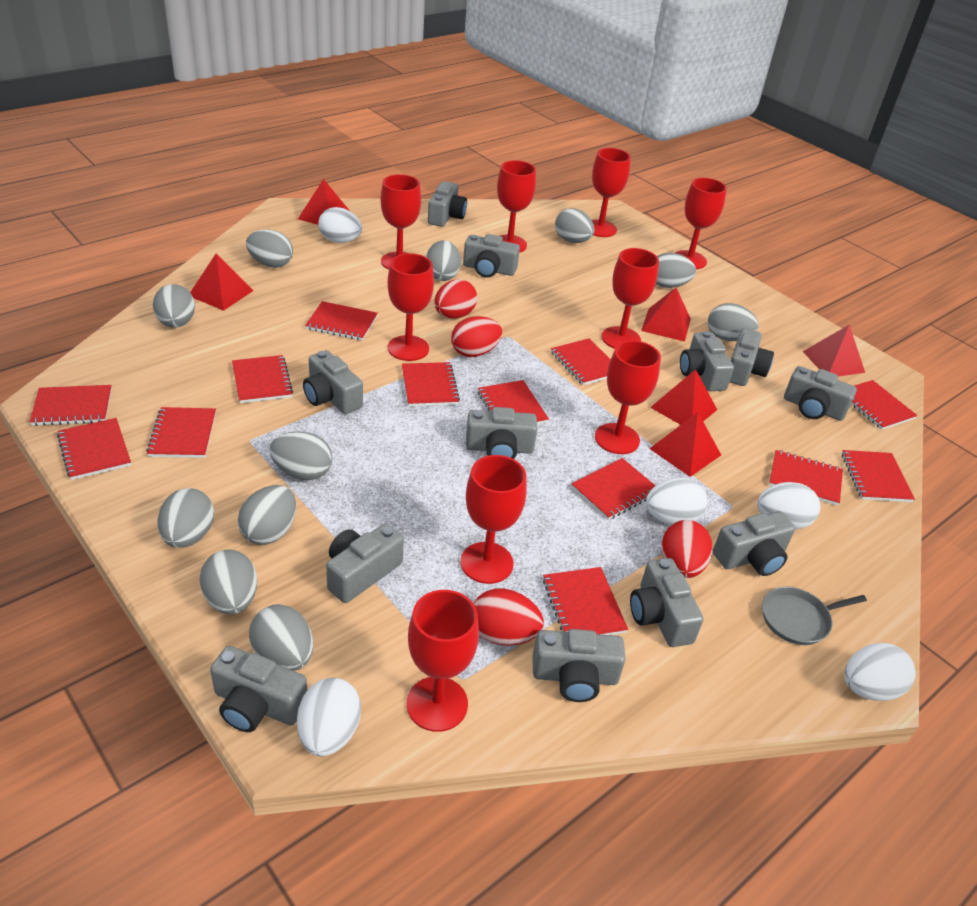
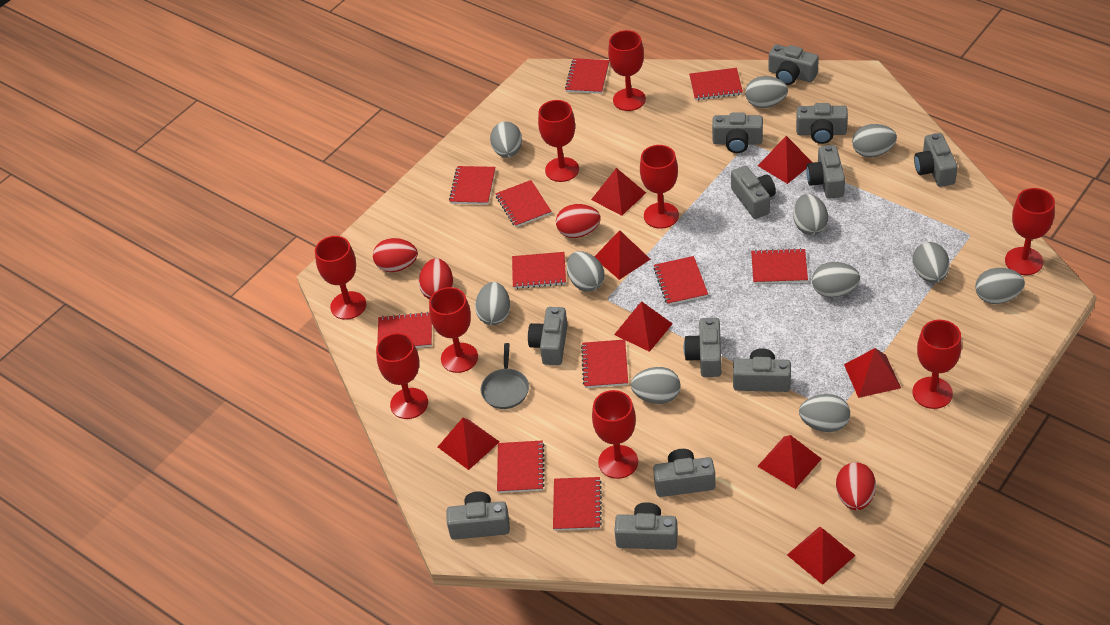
red notebook: 13 -> 11
red pyramid: 6 -> 8
white egg: 5 -> 0

